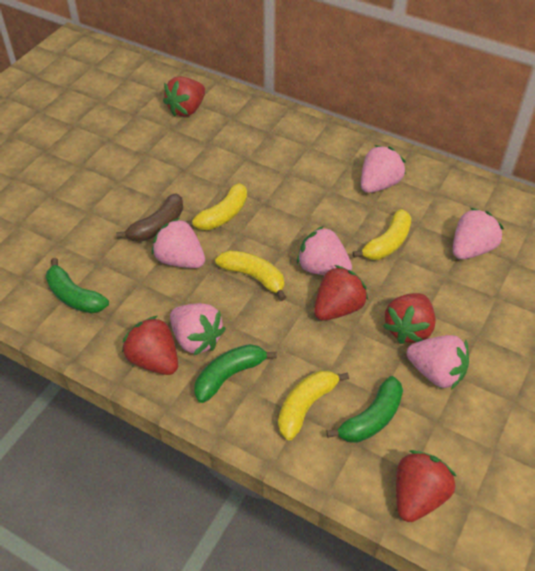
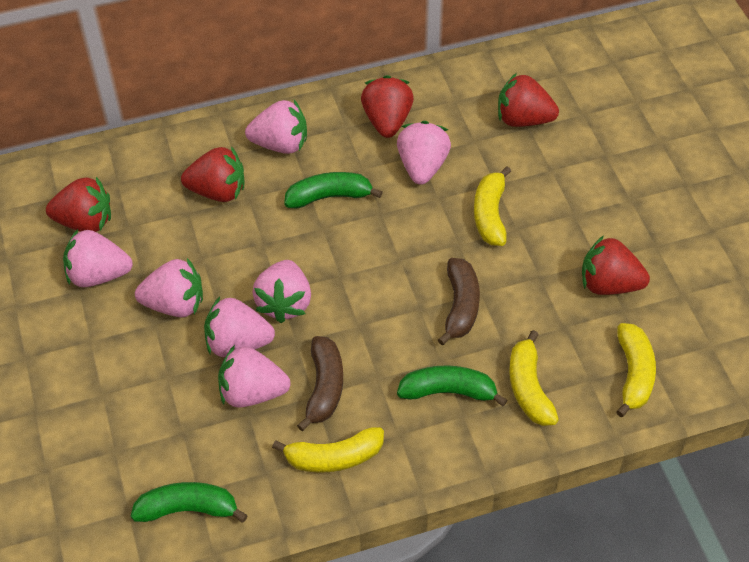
brown banana: 1 -> 2
pink strawberry: 6 -> 7

